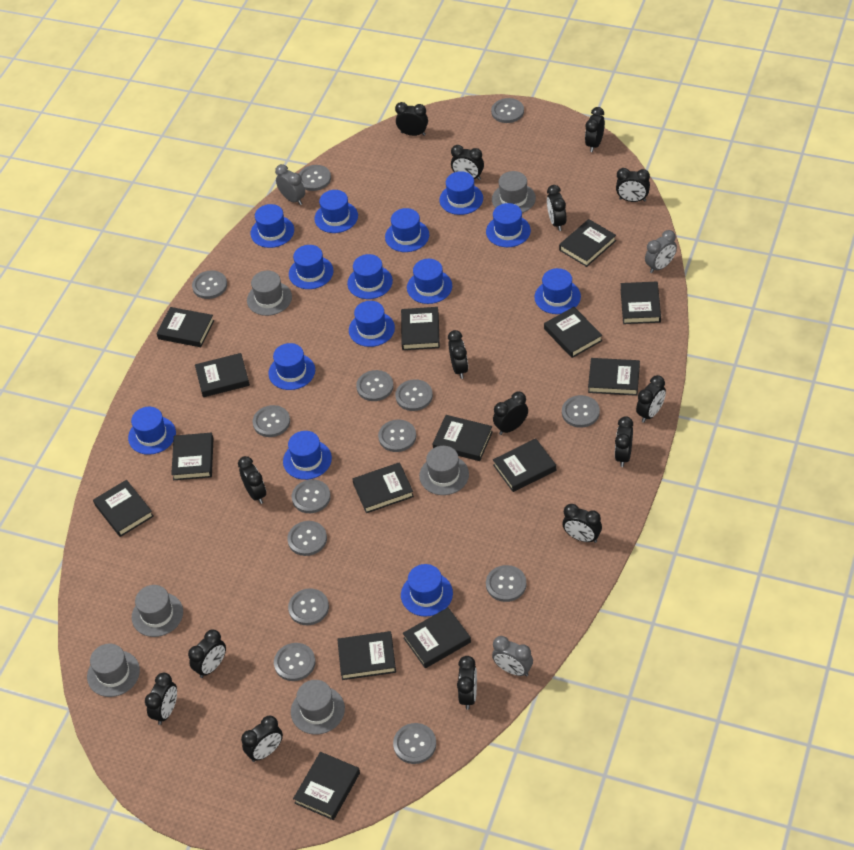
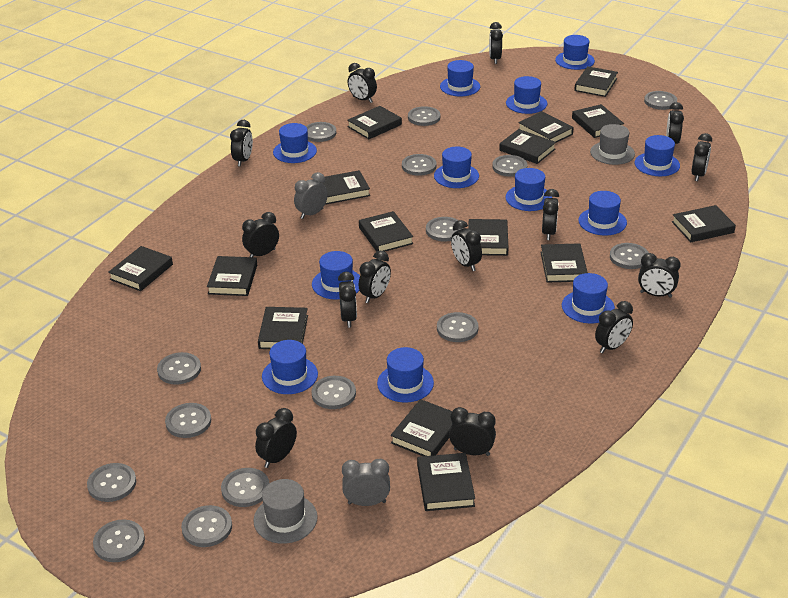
black clock: 15 -> 14
blue hat: 14 -> 12
grey button: 14 -> 15
grey clock: 3 -> 2
grey hat: 6 -> 2

